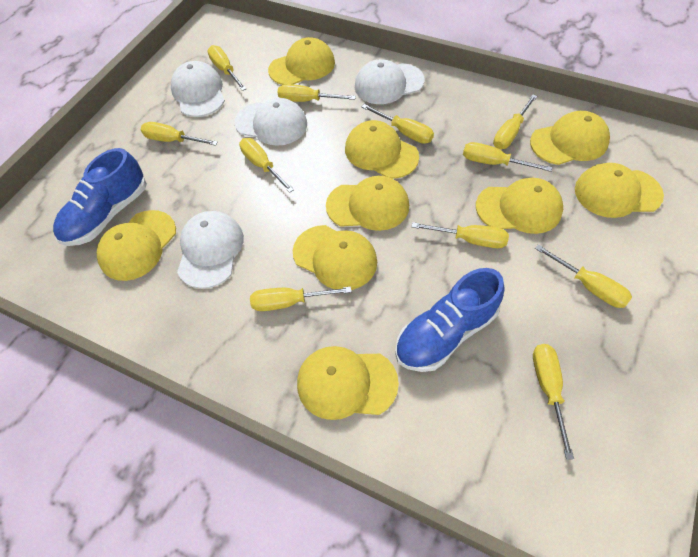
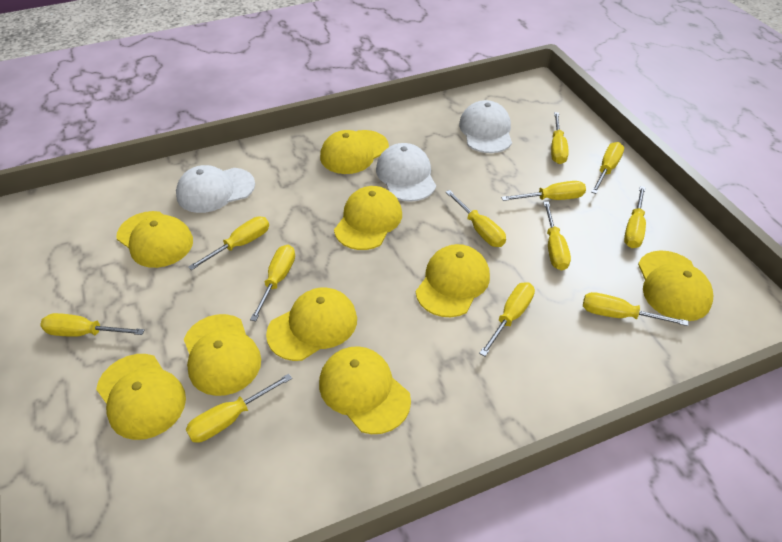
blue shoe: 2 -> 0
white cap: 4 -> 3
yellow screwdriver: 11 -> 12

